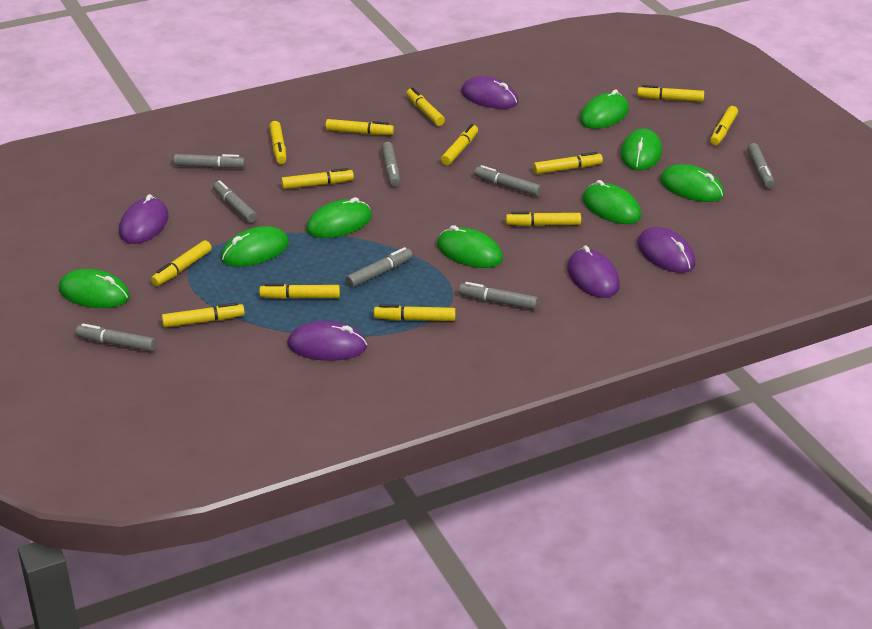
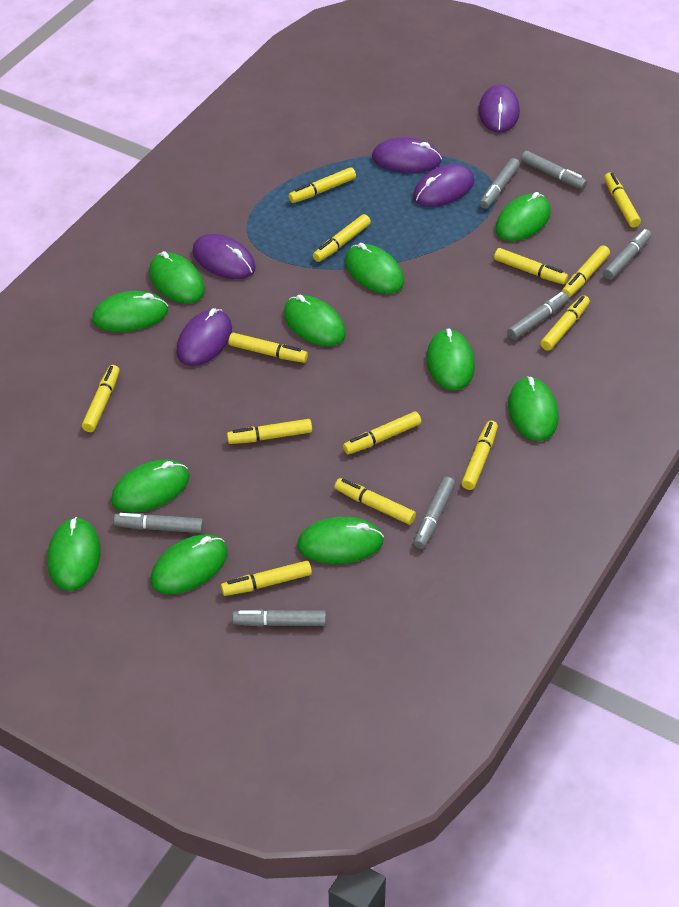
green mouse: 8 -> 11
grey marker: 8 -> 7

